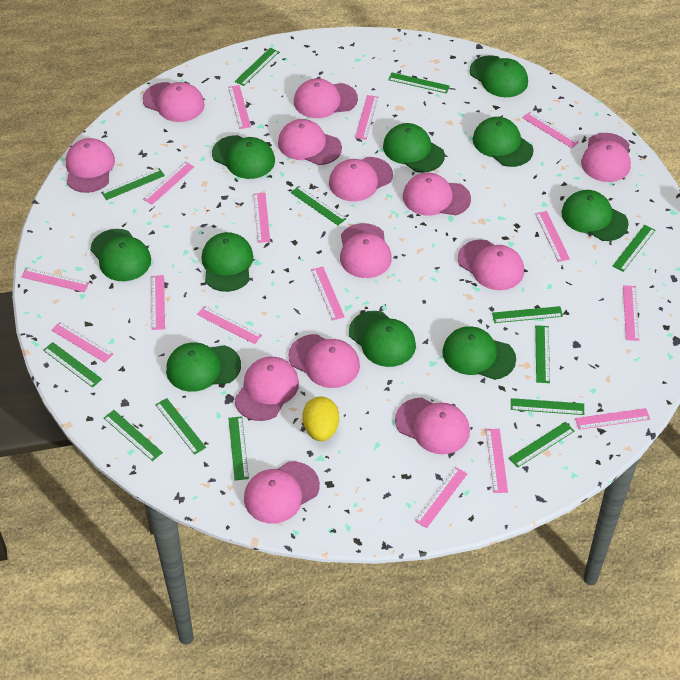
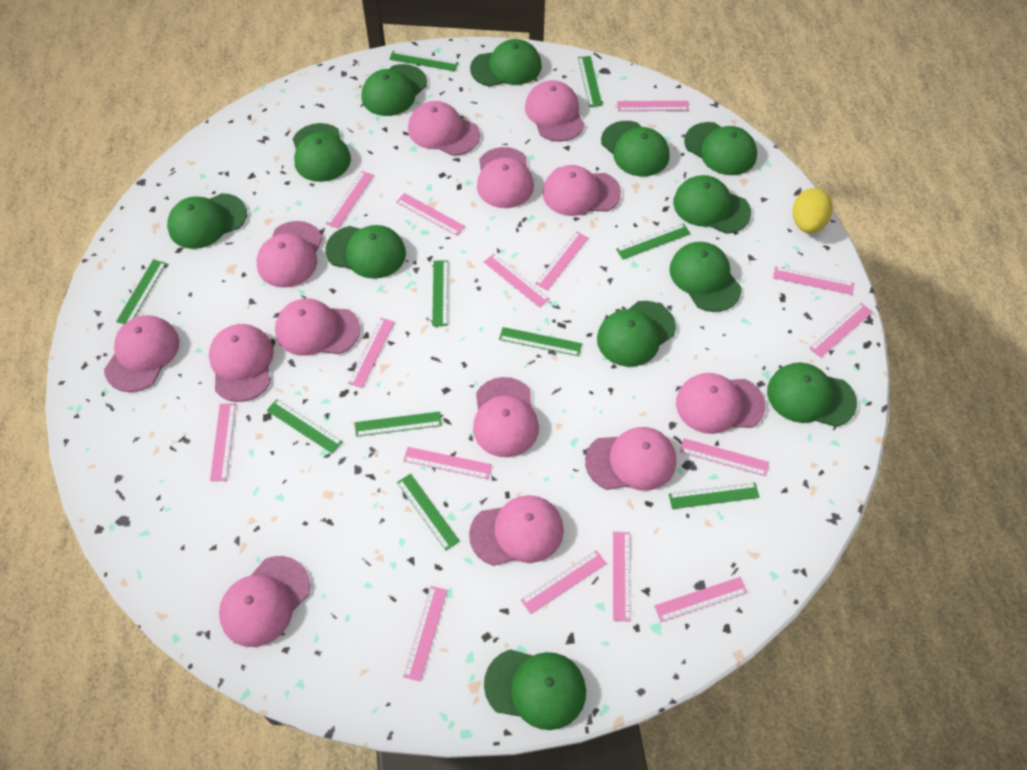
green cap: 10 -> 12
green ruler: 13 -> 10

